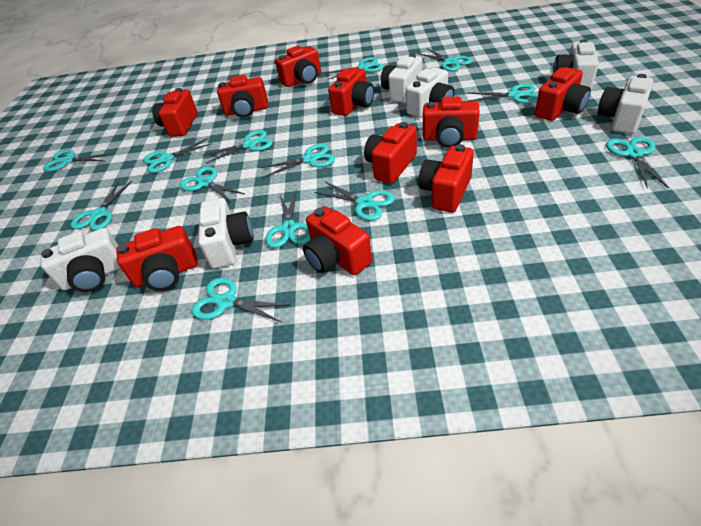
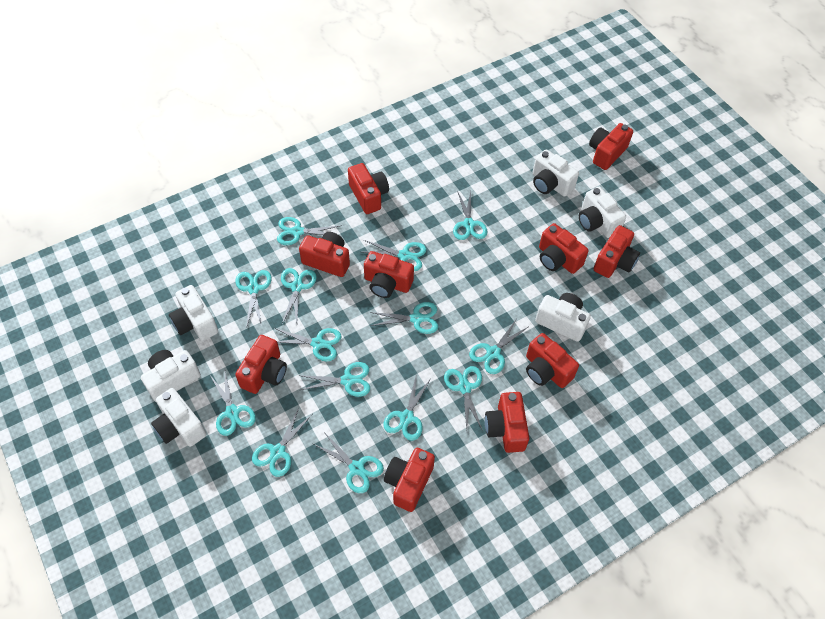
turquoise scissors: 13 -> 14

